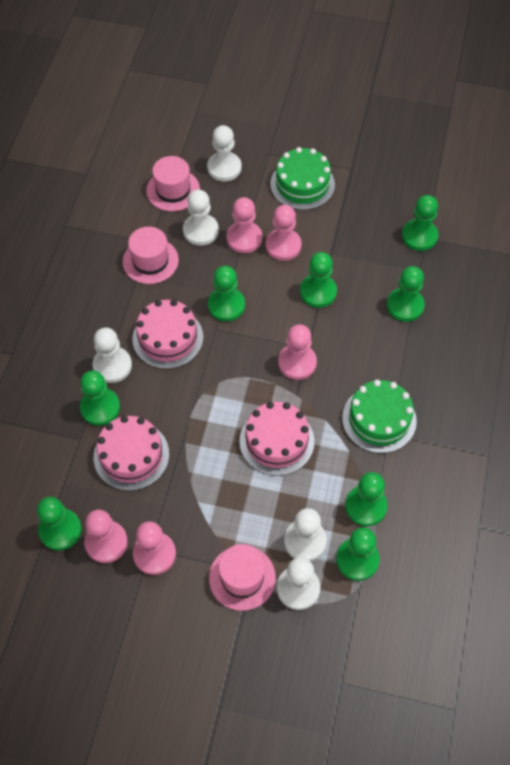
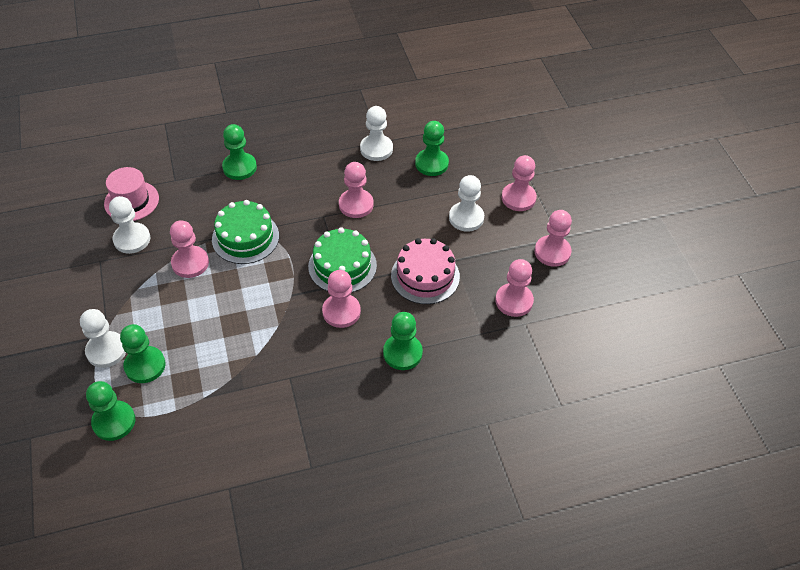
green pawn: 8 -> 5
pink cake: 3 -> 1
pink hat: 3 -> 1
pink pawn: 5 -> 6
white pawn: 5 -> 4

